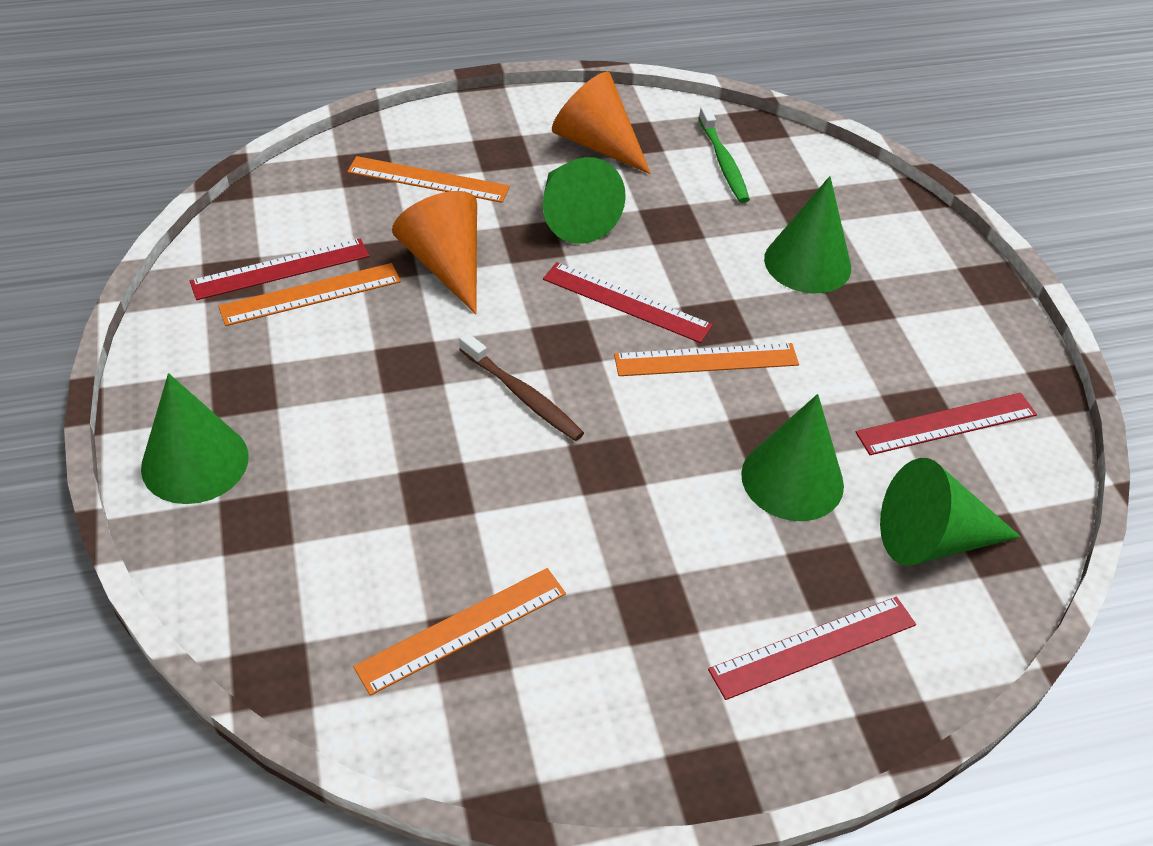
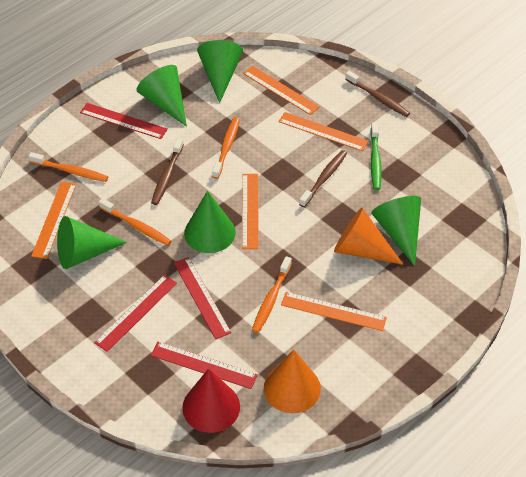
brown toothbrush: 1 -> 3
orange ruler: 4 -> 5
orange toothbrush: 0 -> 4
red cone: 0 -> 1

